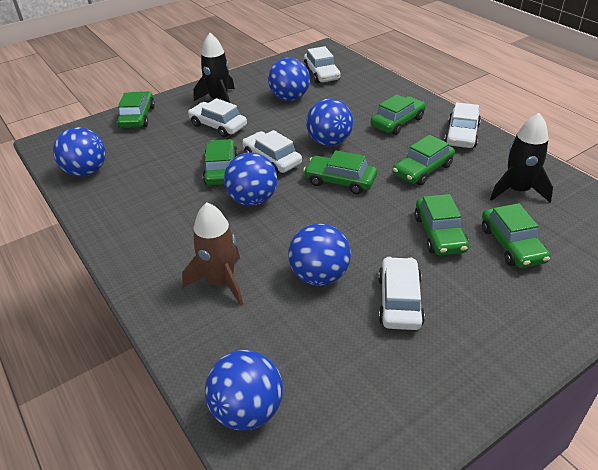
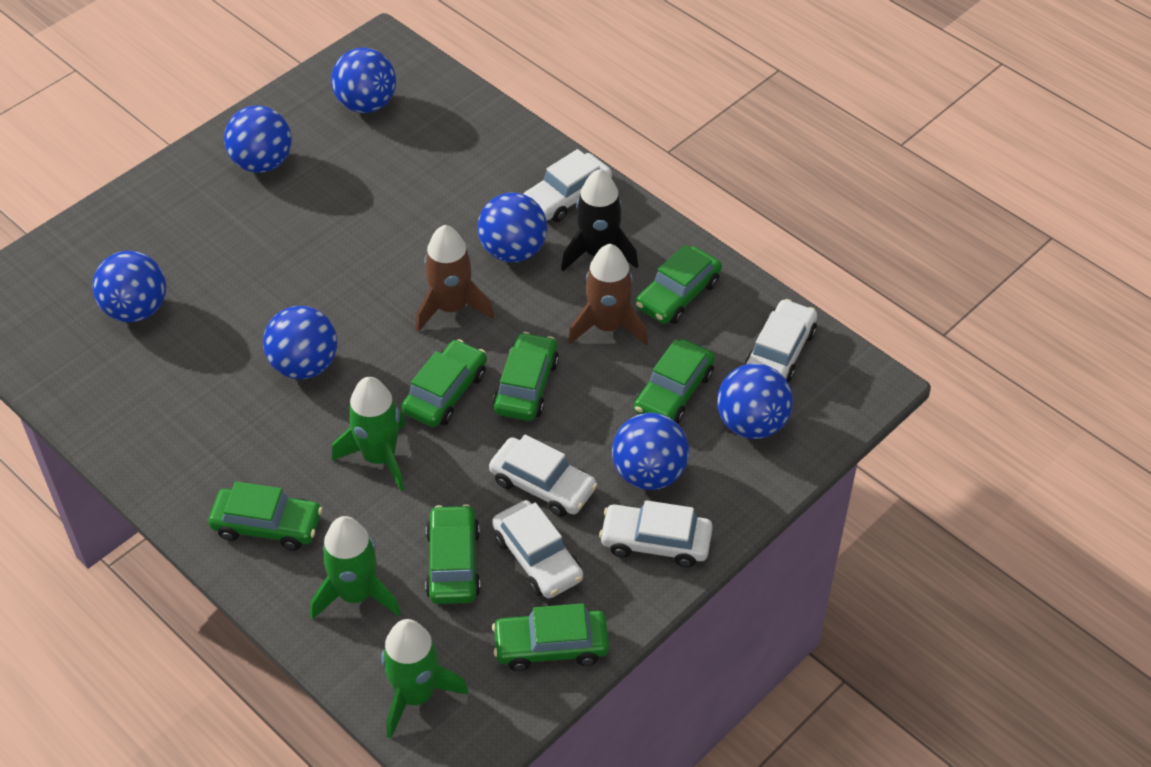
black rocket: 2 -> 1
blue ball: 6 -> 7
brown rocket: 1 -> 2
green rocket: 0 -> 3

